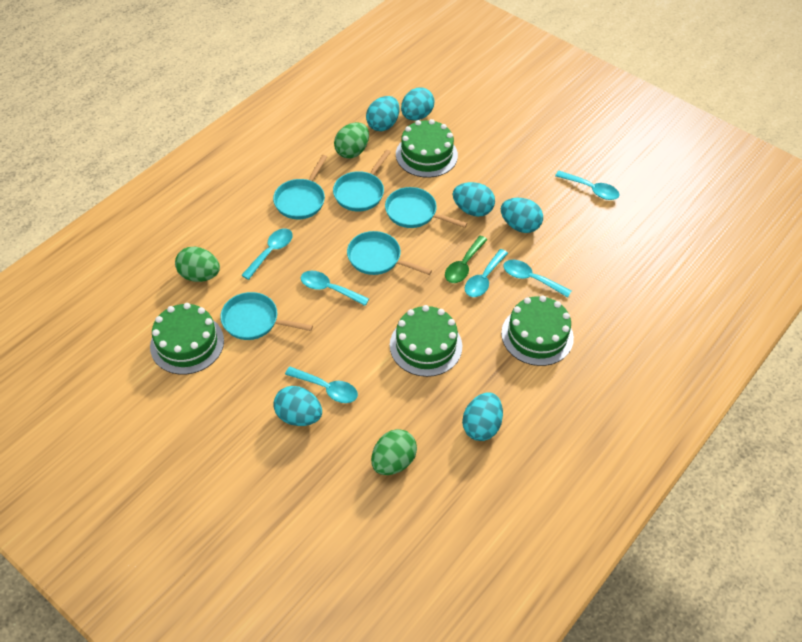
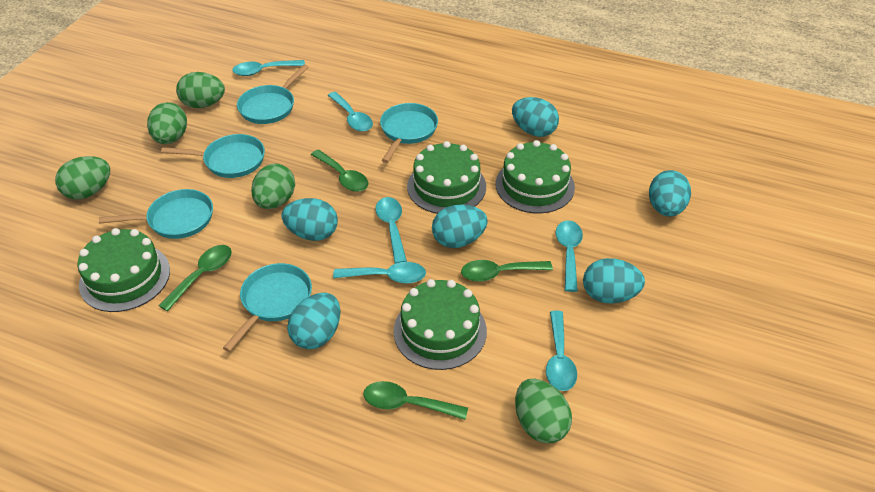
green egg: 3 -> 5
green spoon: 1 -> 4

